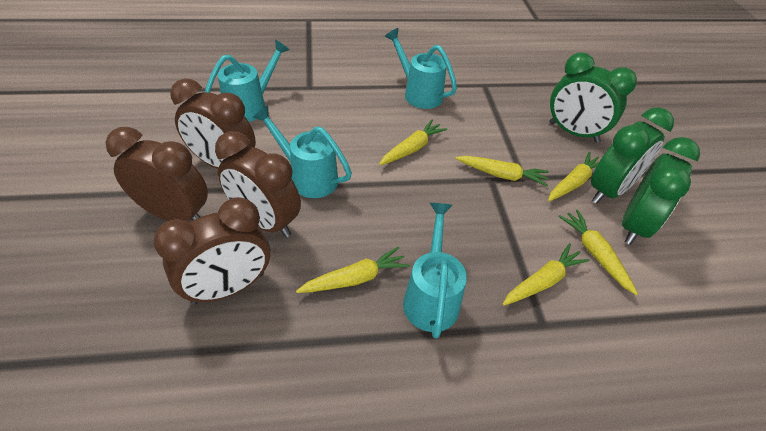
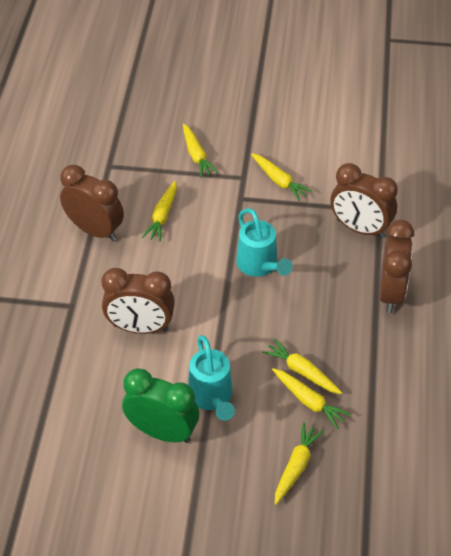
green clock: 3 -> 1
turquoise watering can: 4 -> 2

